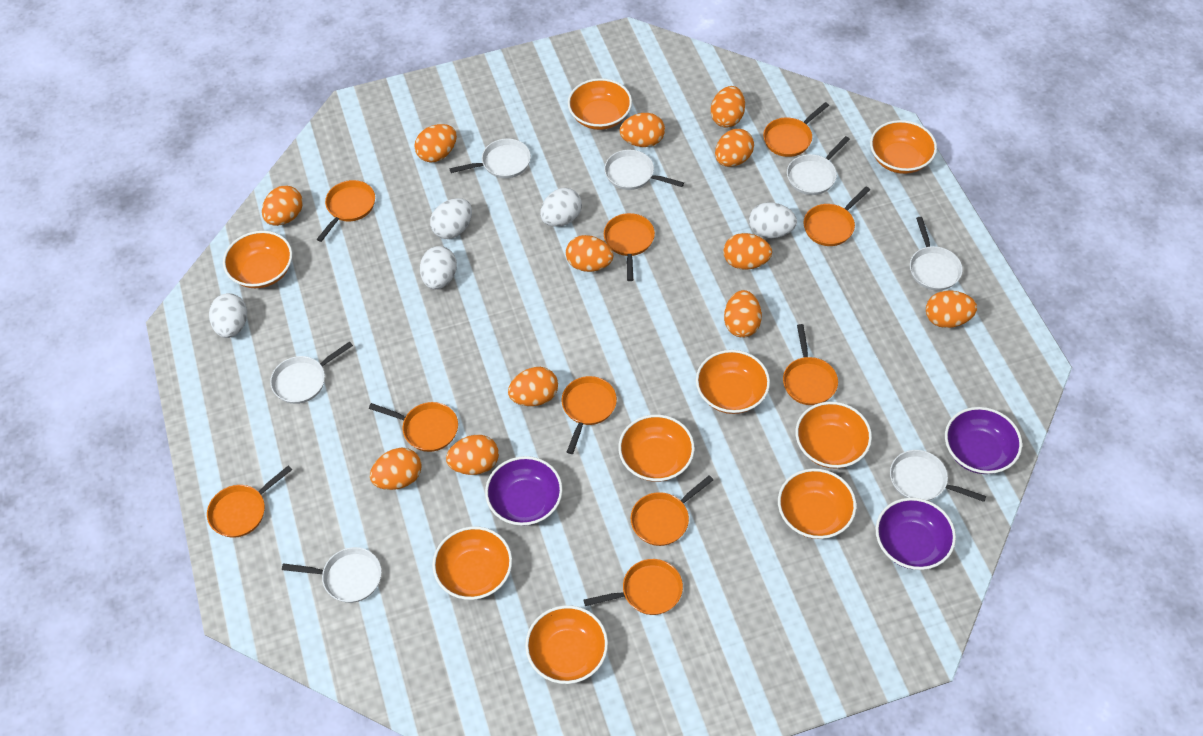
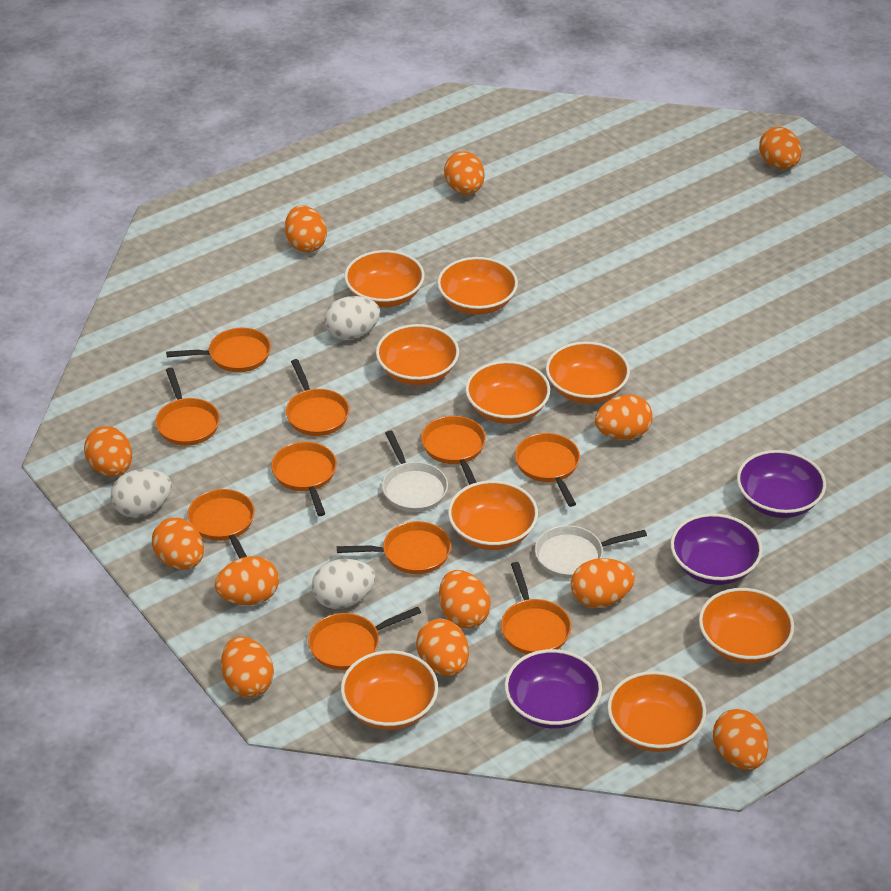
white egg: 5 -> 3
white pan: 7 -> 2

